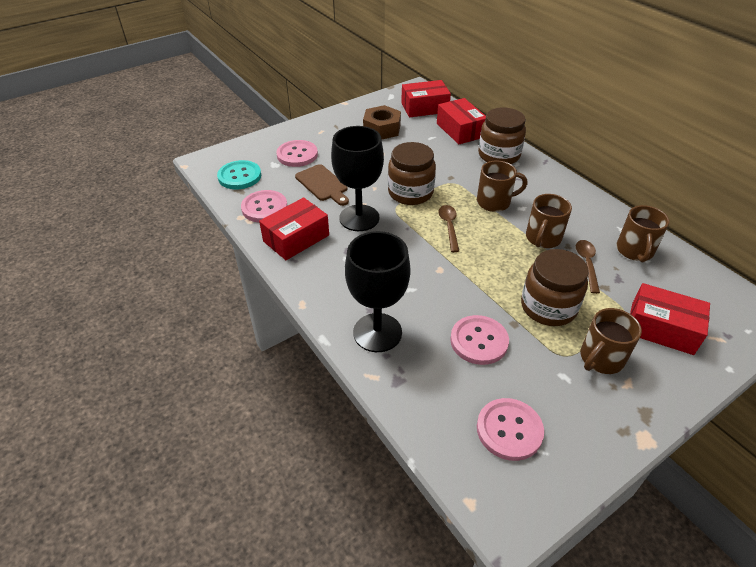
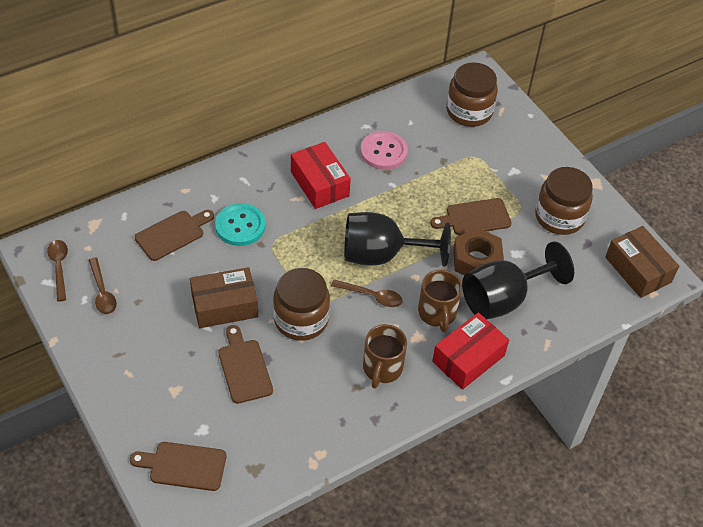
brown box: 0 -> 2
brown cutting board: 1 -> 4
brown mug: 4 -> 2
brown spoon: 2 -> 3
pink button: 4 -> 1
red box: 4 -> 2

